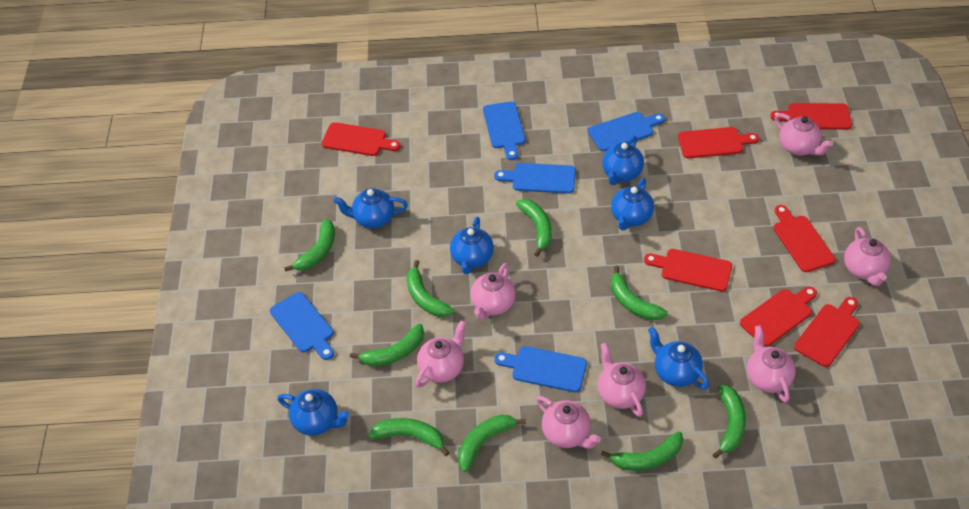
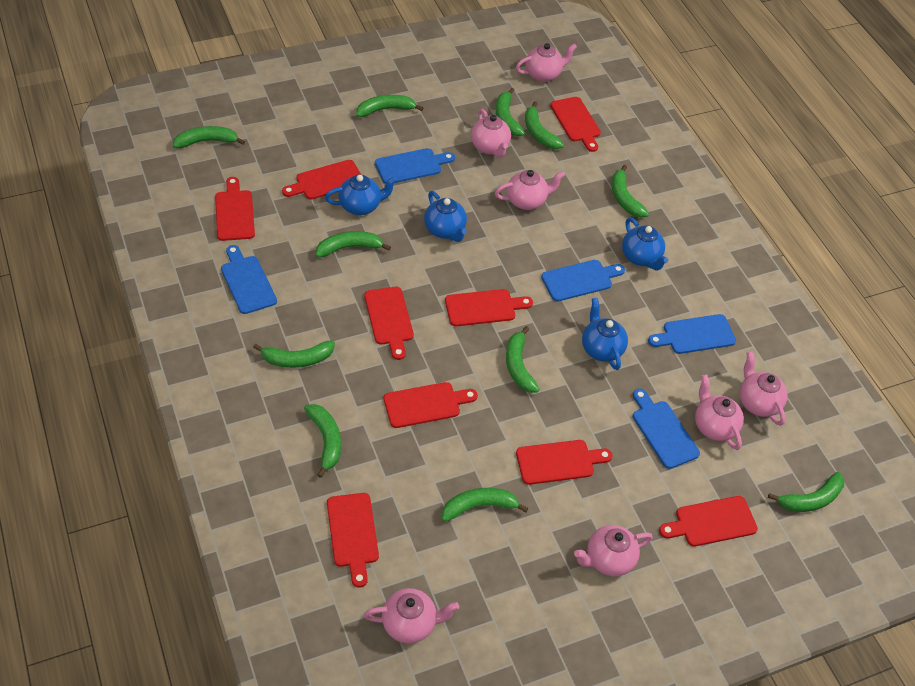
blue teapot: 6 -> 4
green banana: 9 -> 11
red cutting board: 7 -> 9

